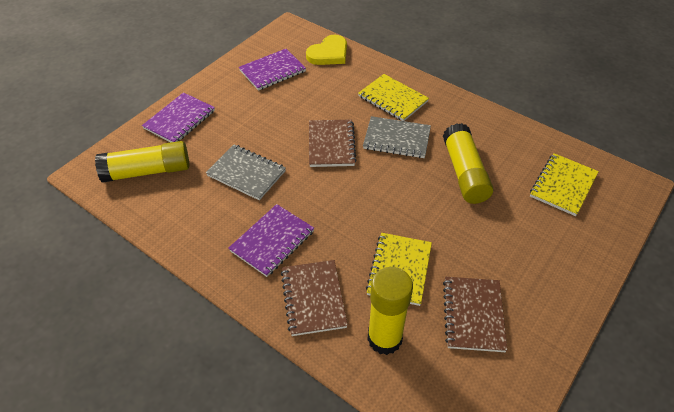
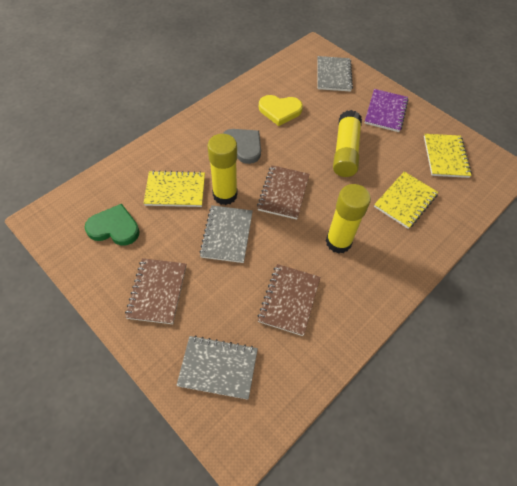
green heart: 0 -> 1
grey heart: 0 -> 1
grey notebook: 2 -> 3
purple notebook: 3 -> 1

